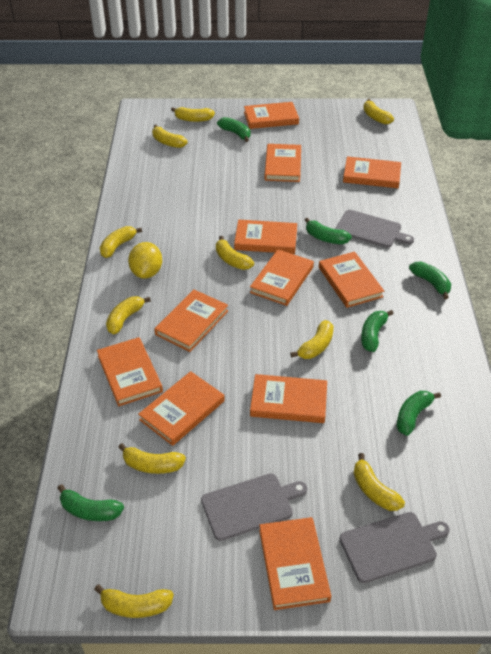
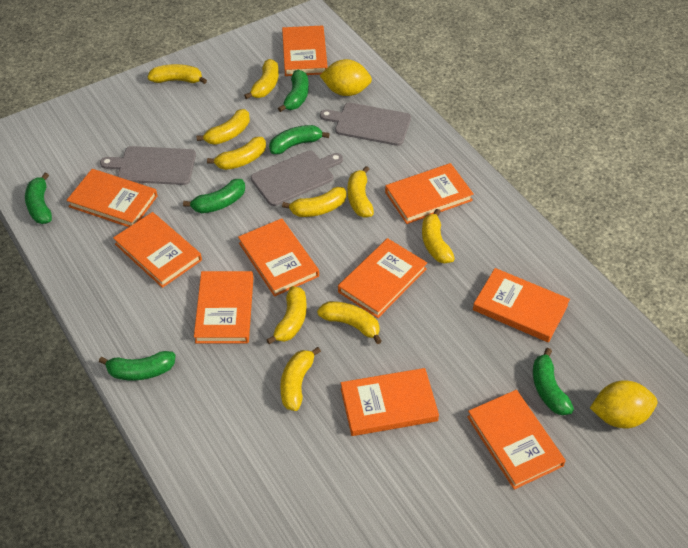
orange book: 11 -> 10
yellow lemon: 1 -> 2

